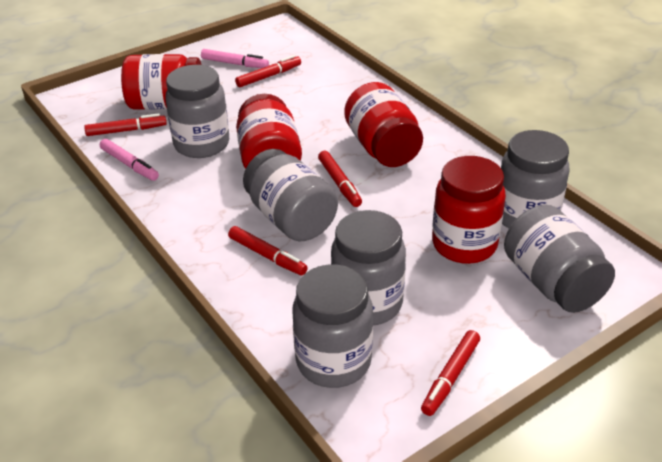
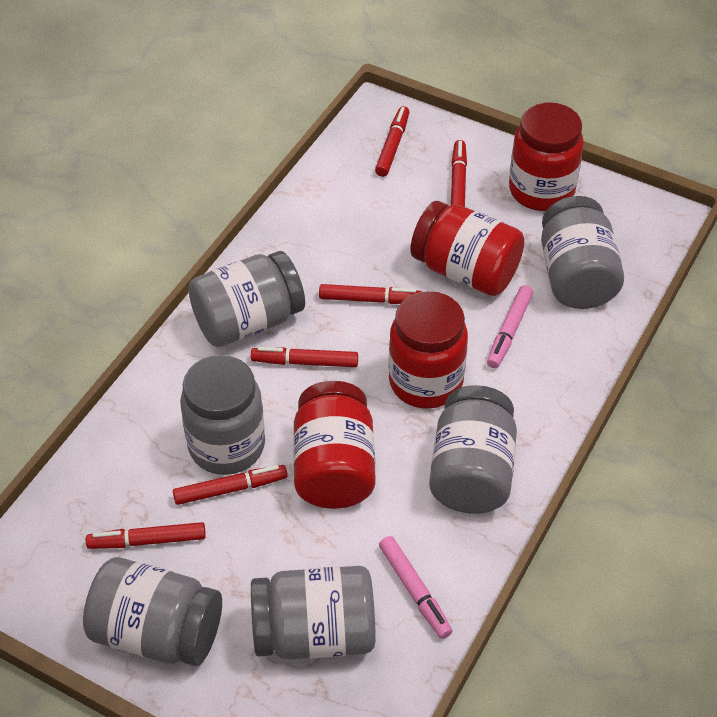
red marker: 5 -> 6

